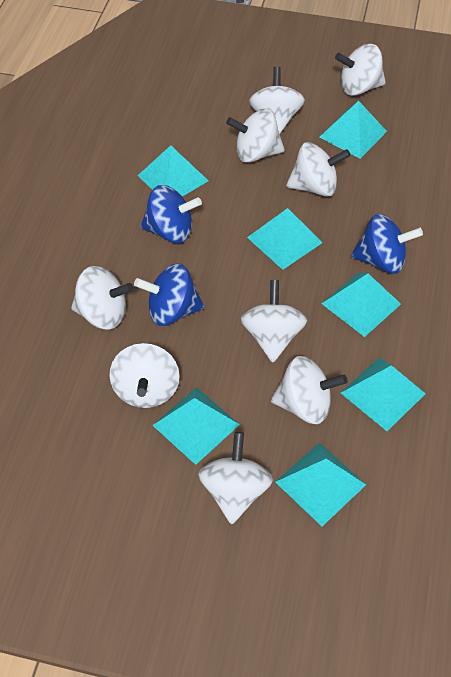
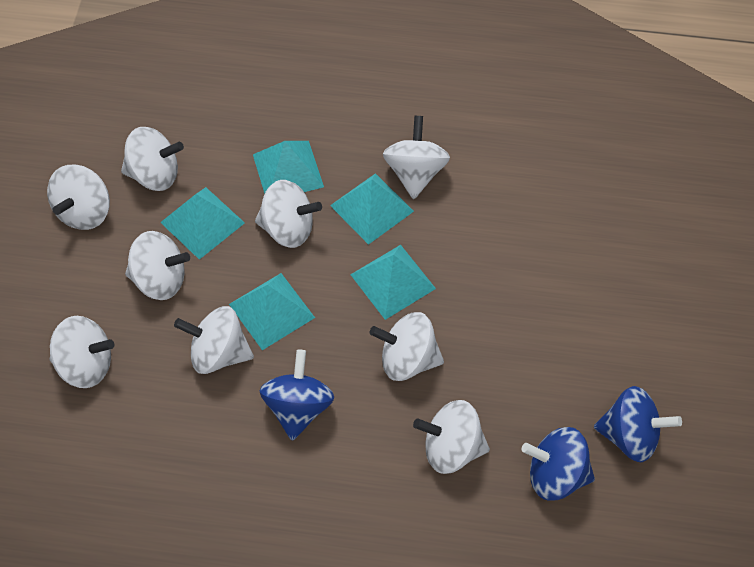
turquoise pyramid: 7 -> 5

